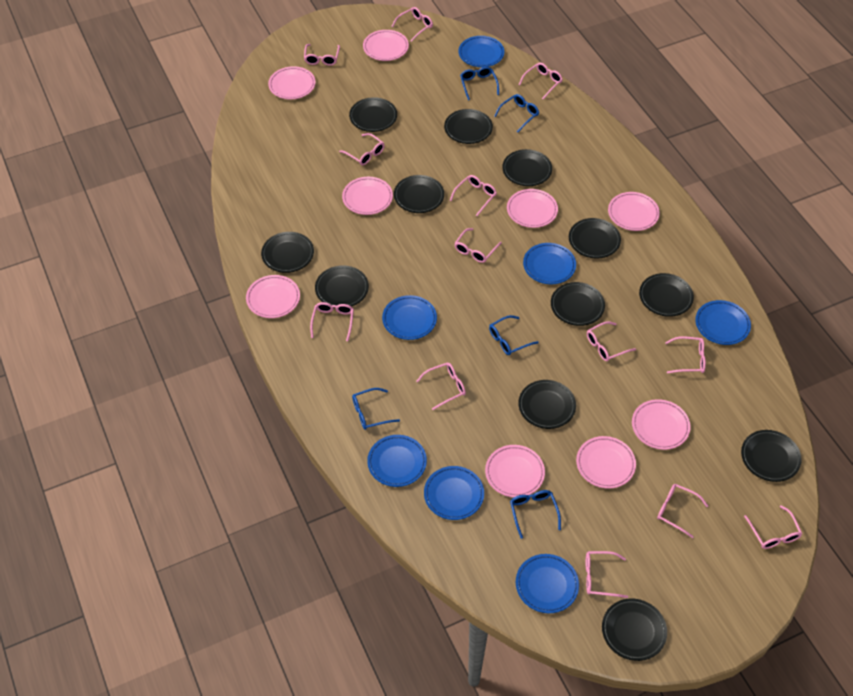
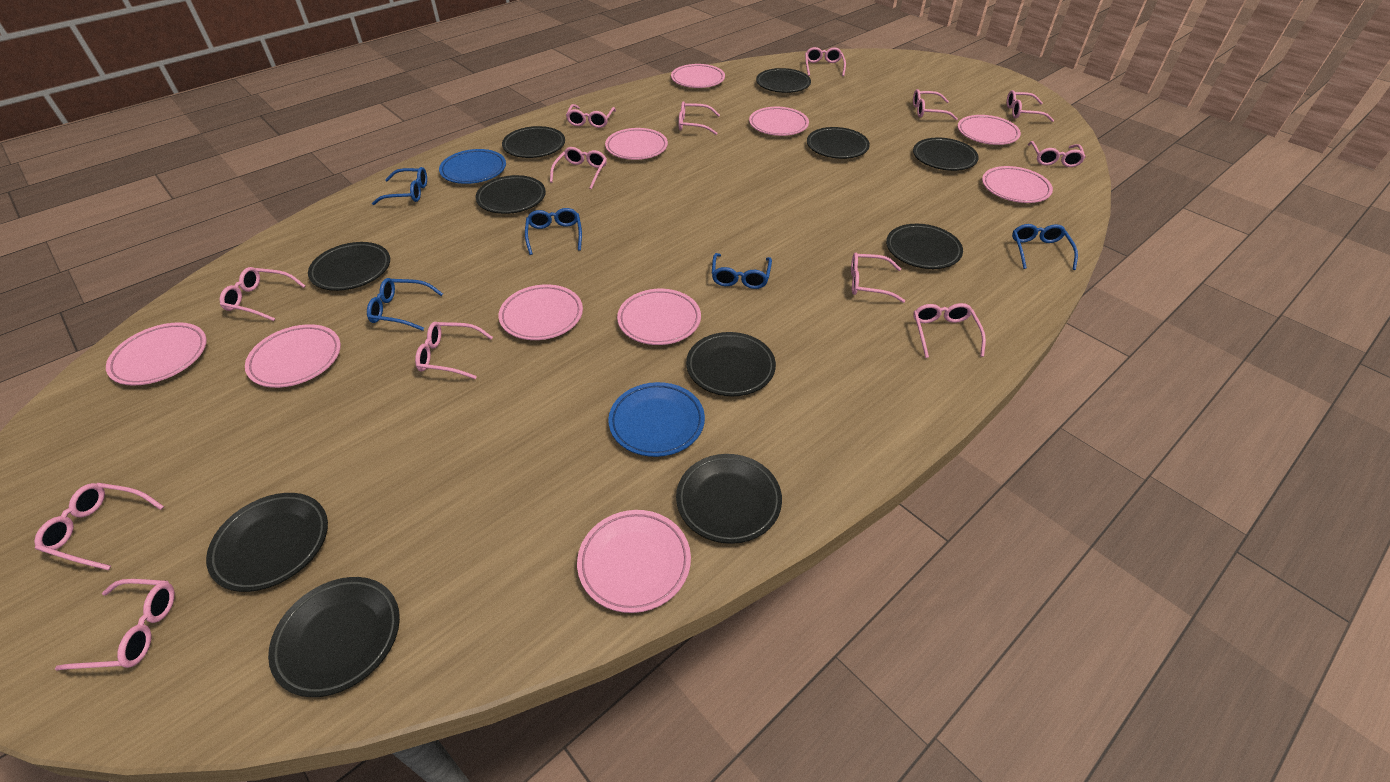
black plate: 12 -> 11
blue plate: 7 -> 2
pink plate: 9 -> 10

